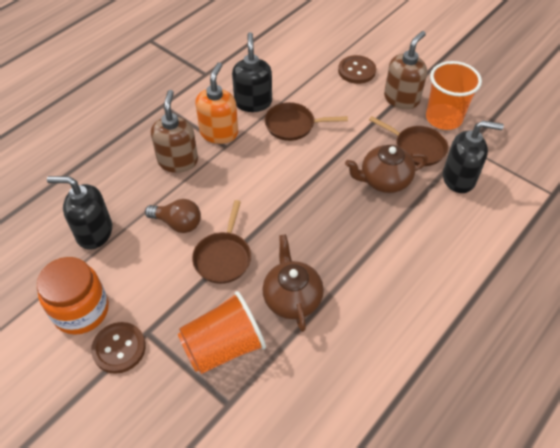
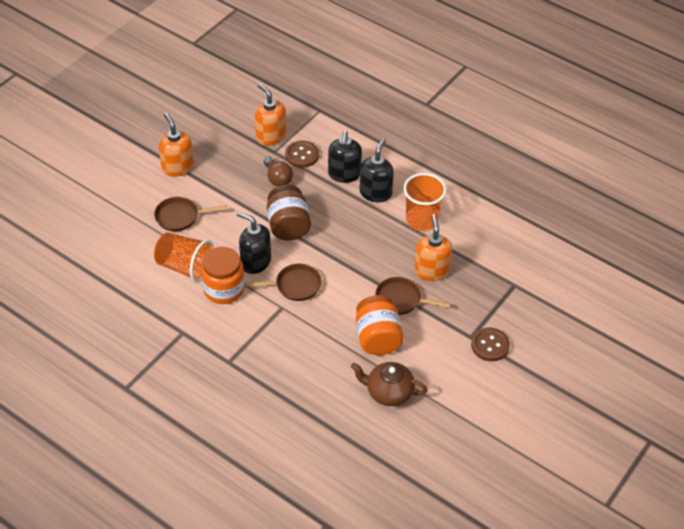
brown jar: 0 -> 1
brown soap dispenser: 2 -> 0
brown teapot: 2 -> 1
orange jar: 1 -> 2
orange soap dispenser: 1 -> 3

